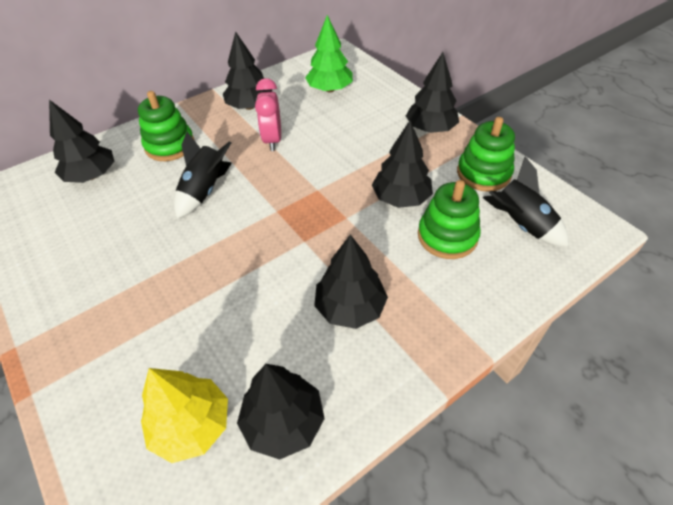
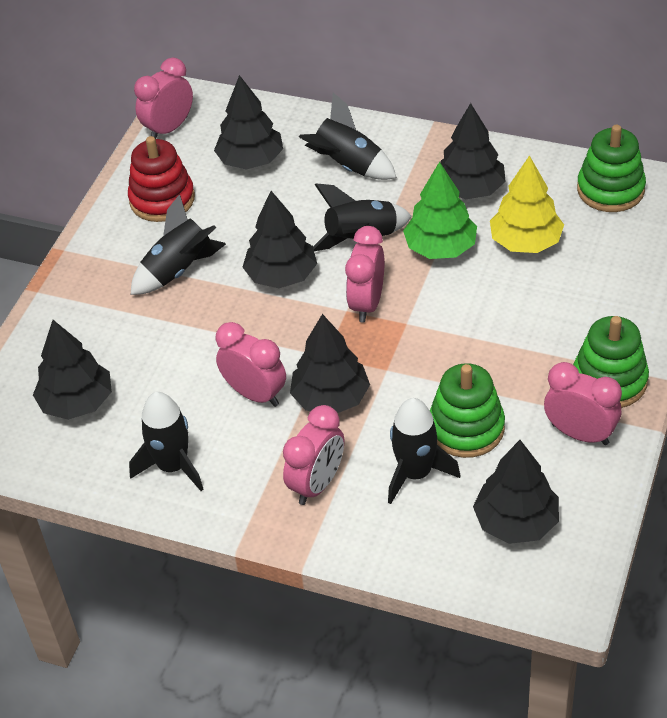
black rocket: 2 -> 5
pink clock: 1 -> 5
red stacking toy: 0 -> 1

